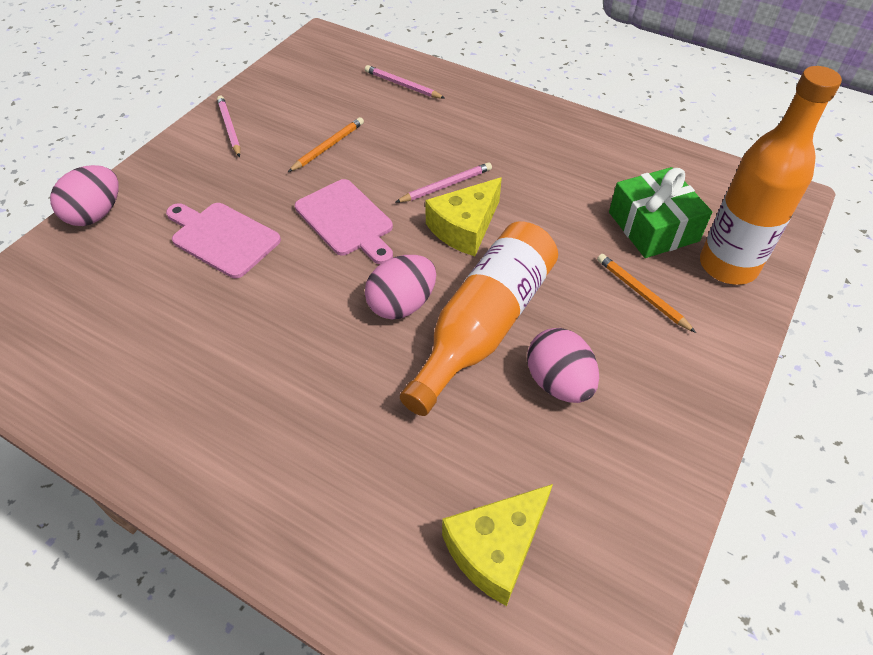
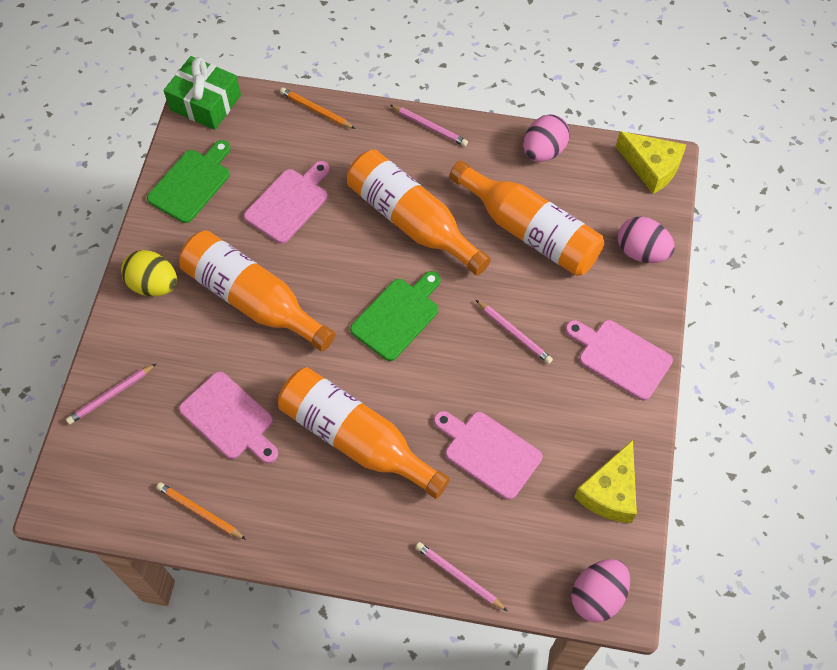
green cutting board: 0 -> 2
orange bottle: 2 -> 4
pink cutting board: 2 -> 4
pink pencil: 3 -> 4
yellow egg: 0 -> 1

